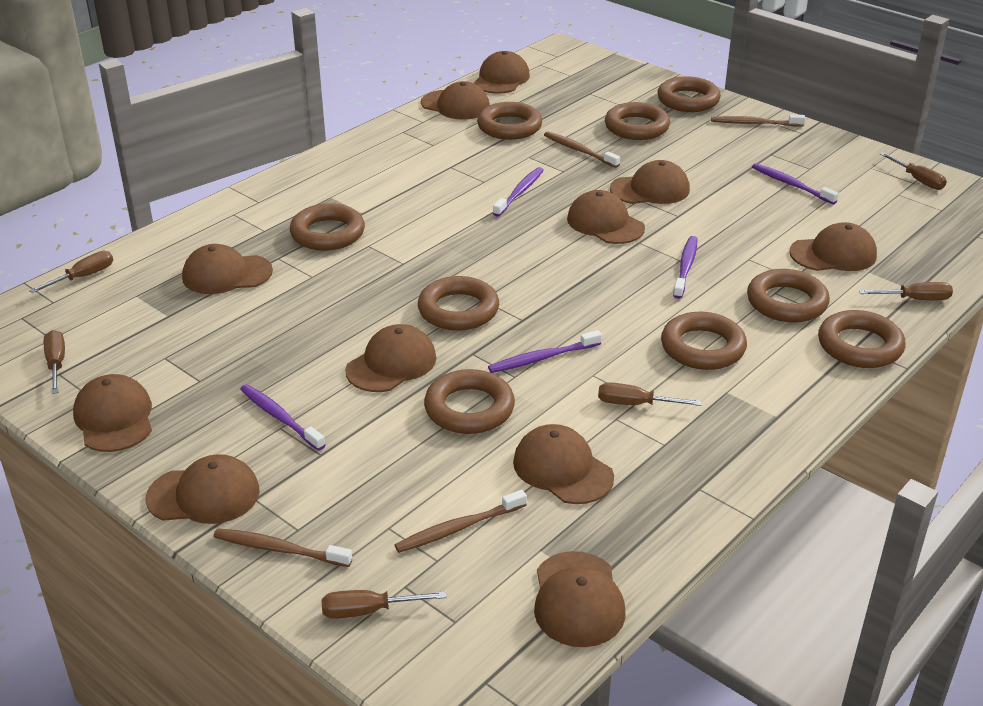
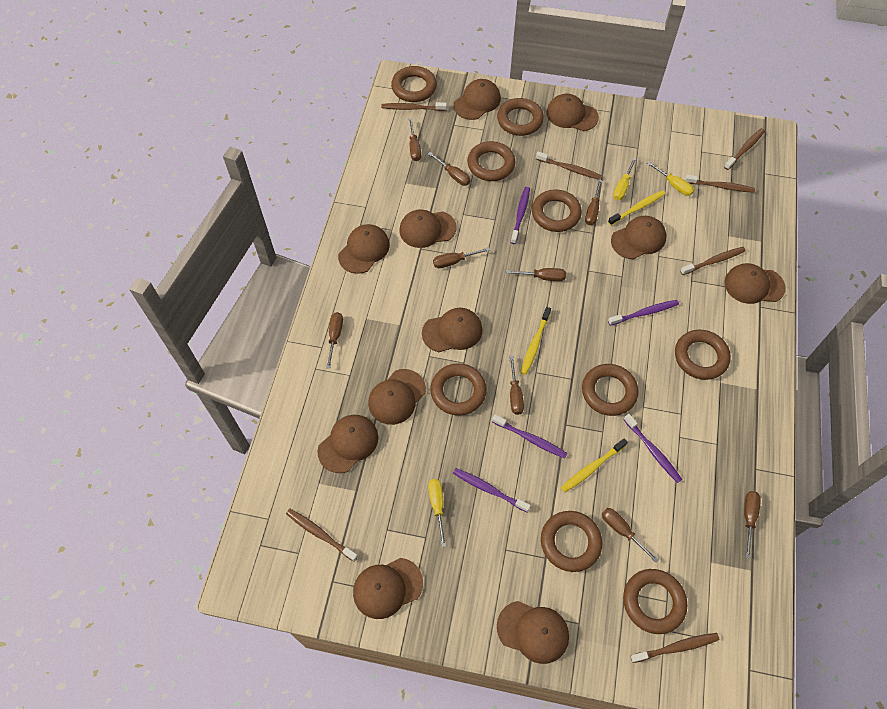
brown screwdriver: 6 -> 9
brown toothbrush: 4 -> 7
yellow screwdriver: 0 -> 3
yellow toothbrush: 0 -> 3

